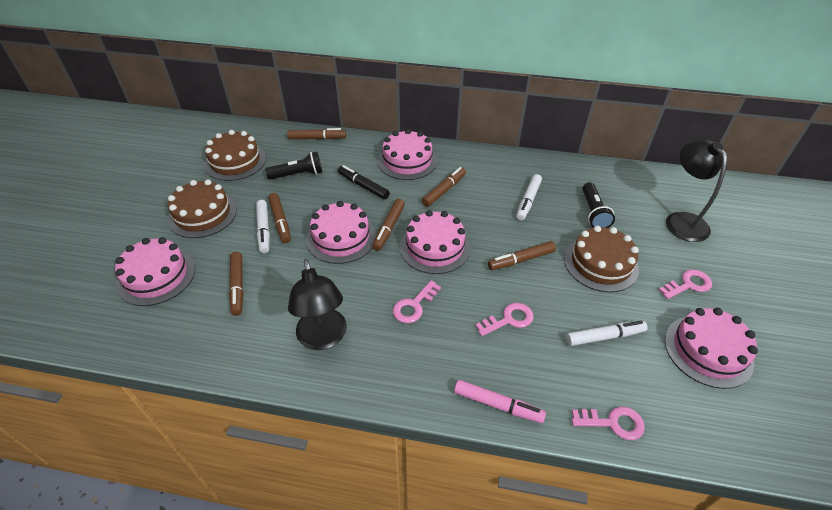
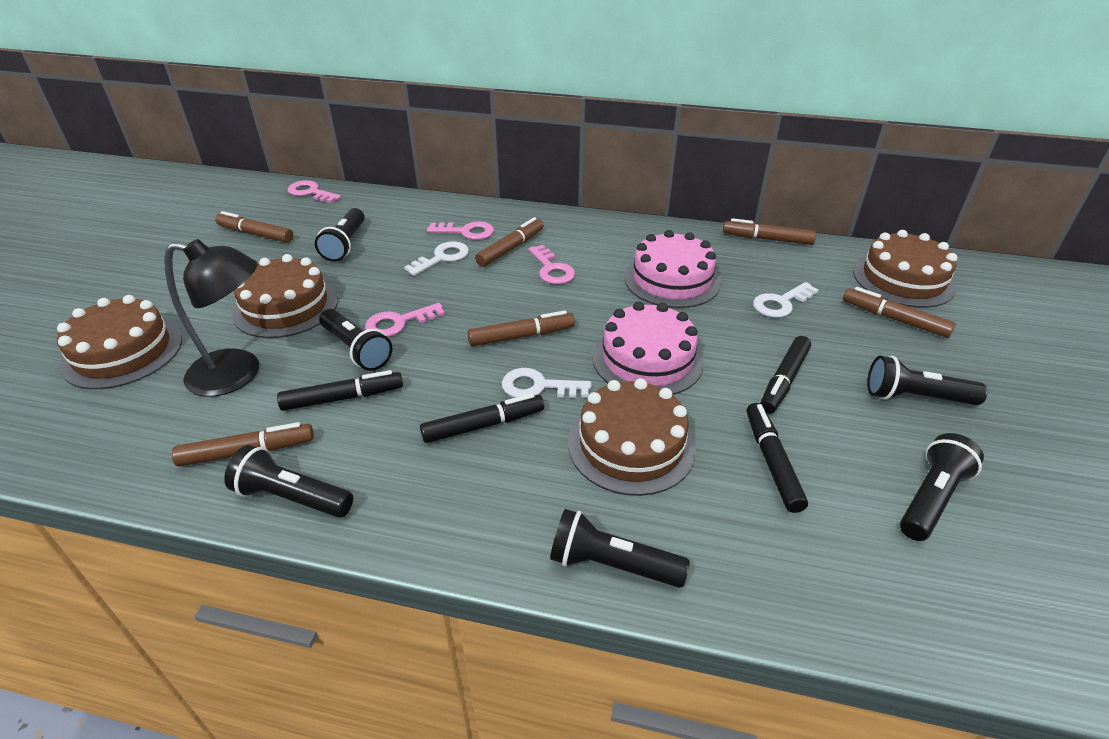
black flashlight: 2 -> 6
black lamp: 2 -> 1
black marker: 1 -> 4
brown cake: 3 -> 4
pink cake: 5 -> 2
pink marker: 1 -> 0
white key: 0 -> 3
white marker: 3 -> 0

